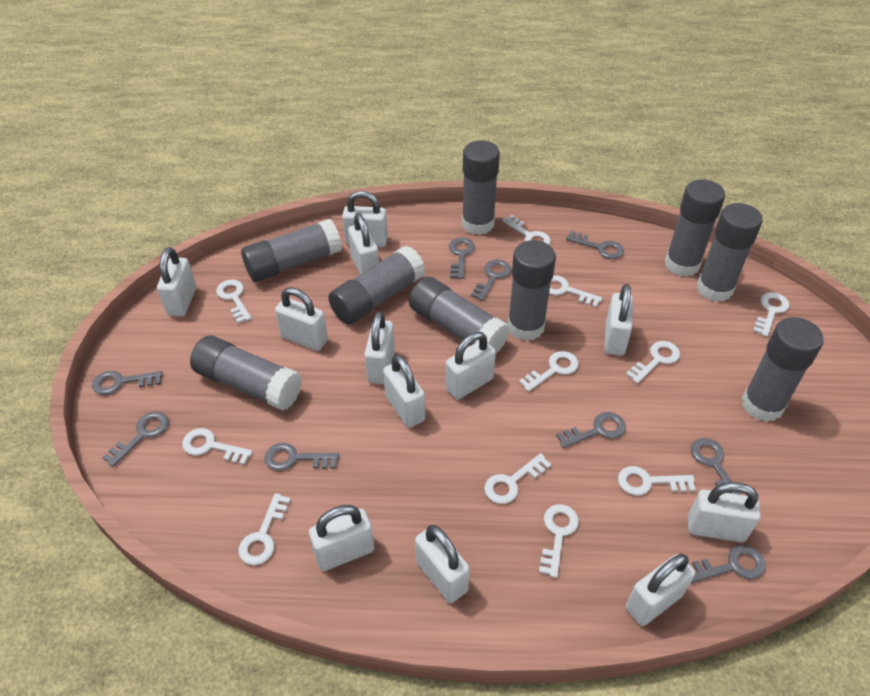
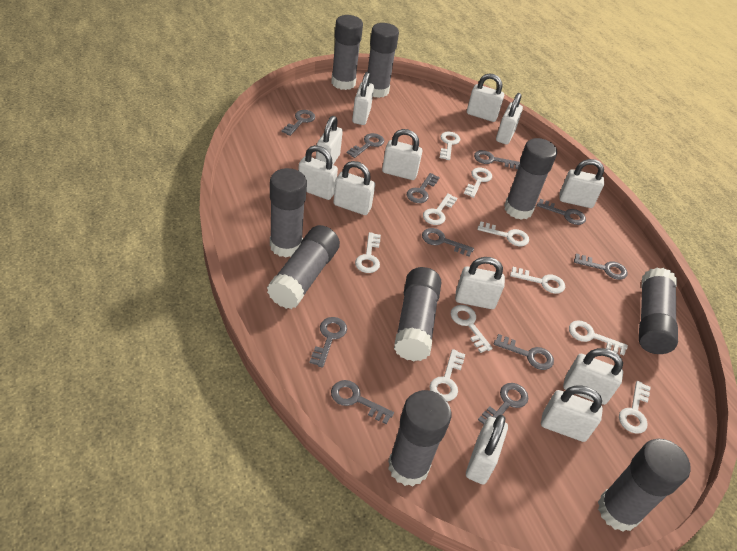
grey key: 9 -> 11
white key: 11 -> 10

